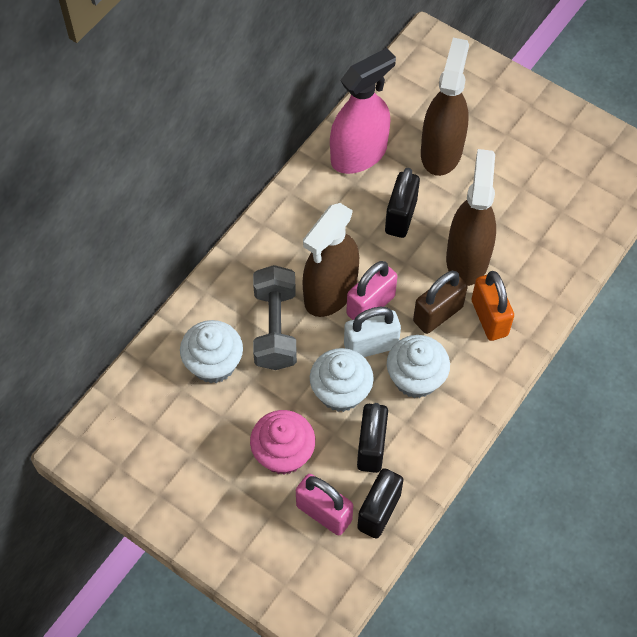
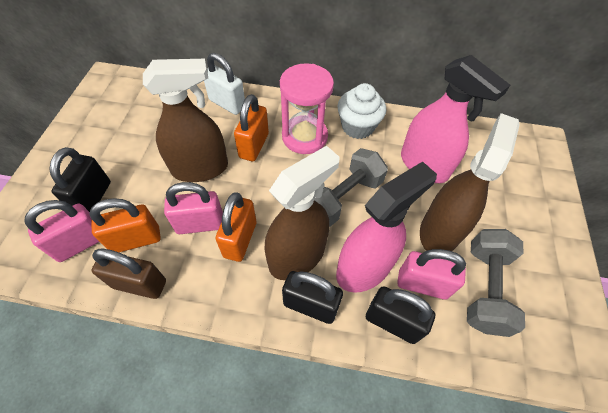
grey dumbbell: 1 -> 2
orange padlock: 1 -> 3
pink cupcake: 1 -> 0
pink hourglass: 0 -> 1
pink padlock: 2 -> 3
pink spray bottle: 1 -> 2
white cupcake: 3 -> 1

